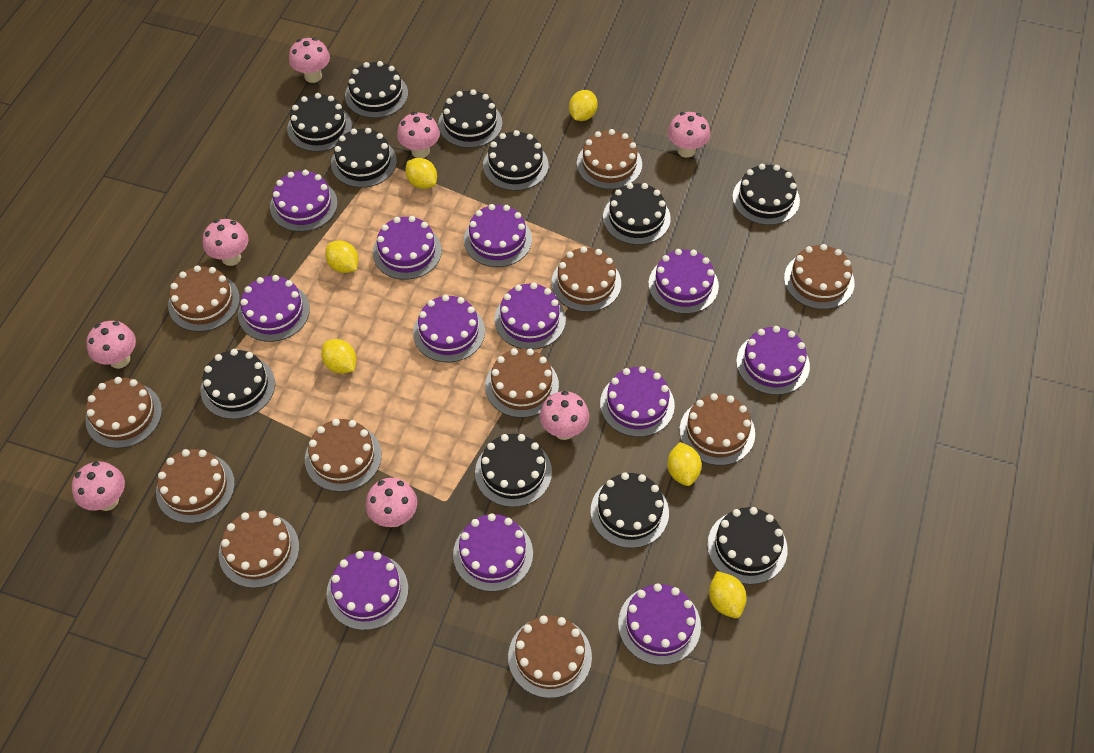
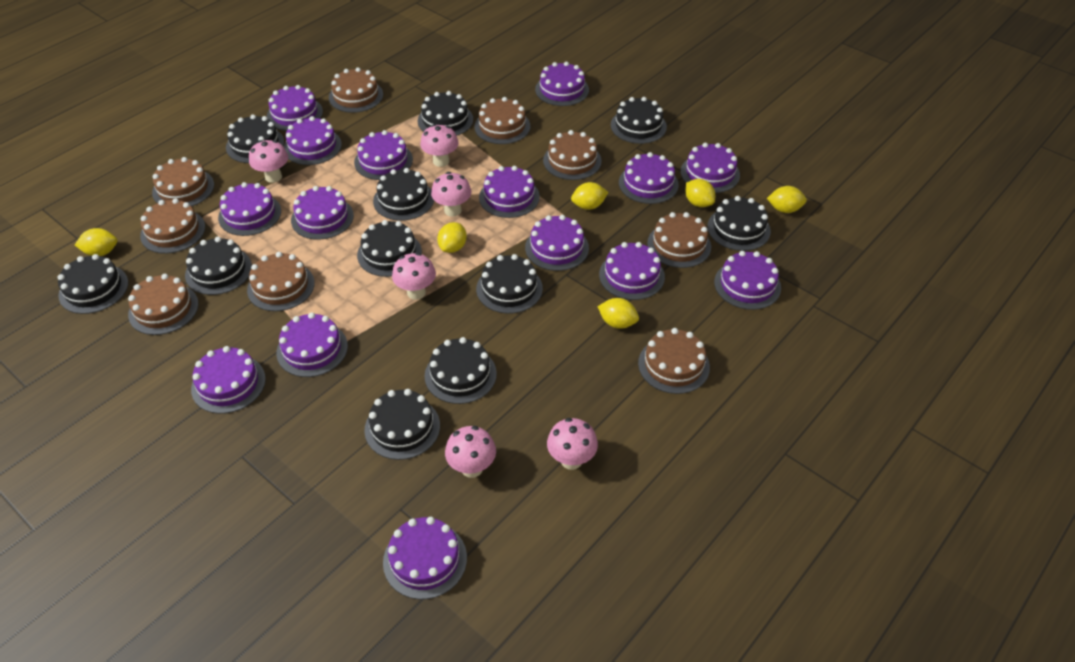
brown cake: 11 -> 9
pink mushroom: 8 -> 6
purple cake: 12 -> 15

